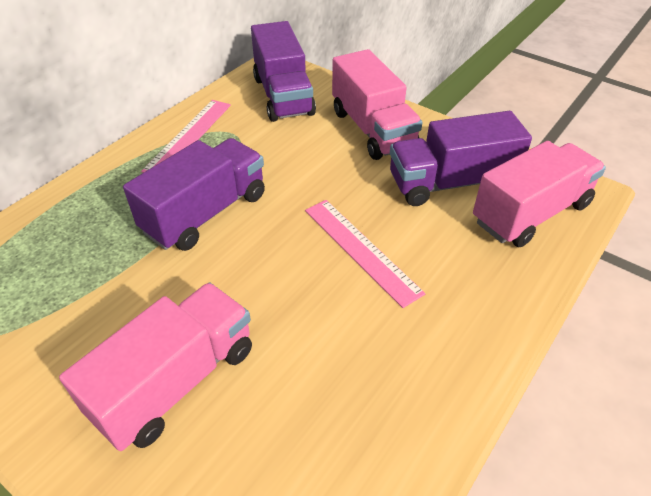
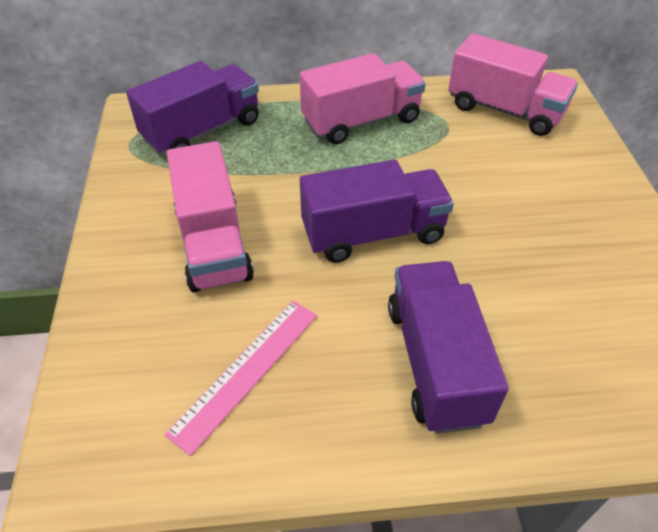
pink ruler: 2 -> 1

